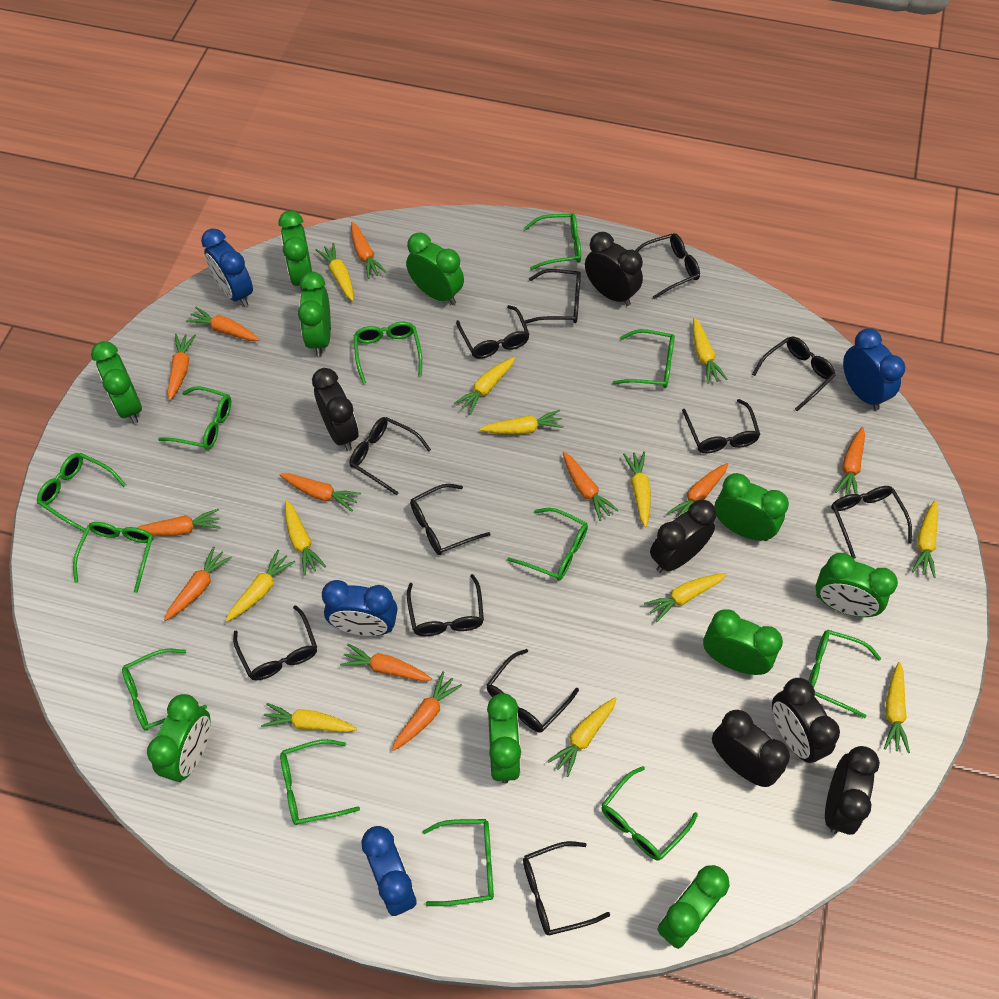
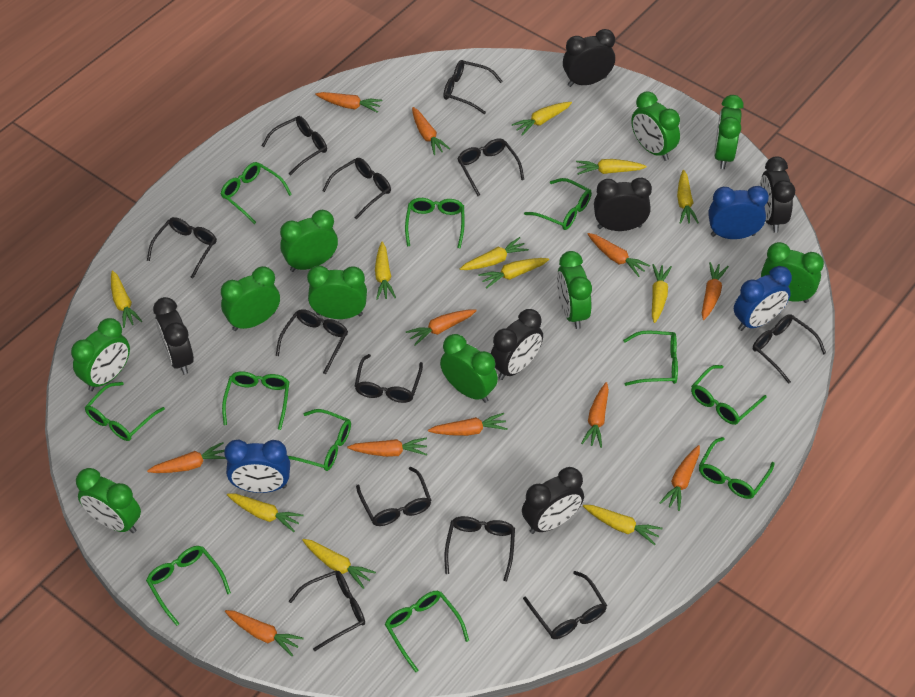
blue clock: 4 -> 3
green glasses: 12 -> 11
yellow carrot: 12 -> 11

